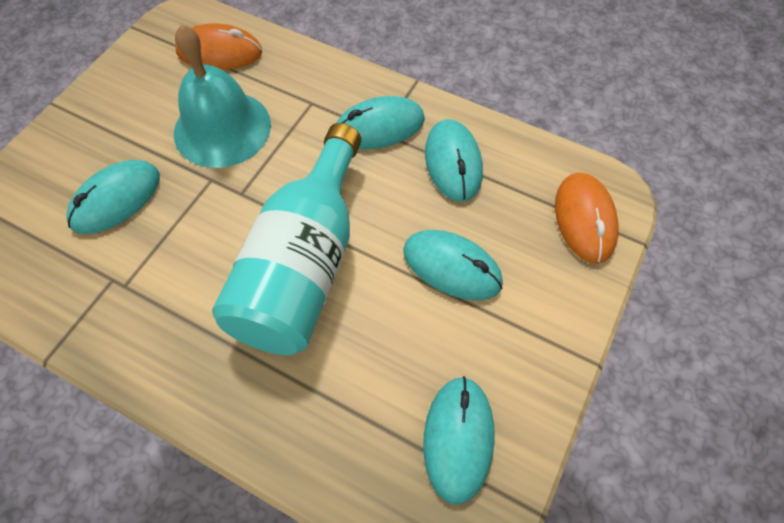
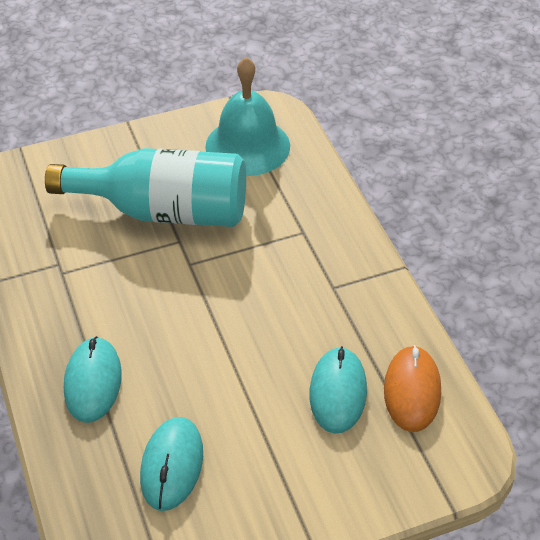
orange mouse: 2 -> 1
turquoise mouse: 5 -> 3

